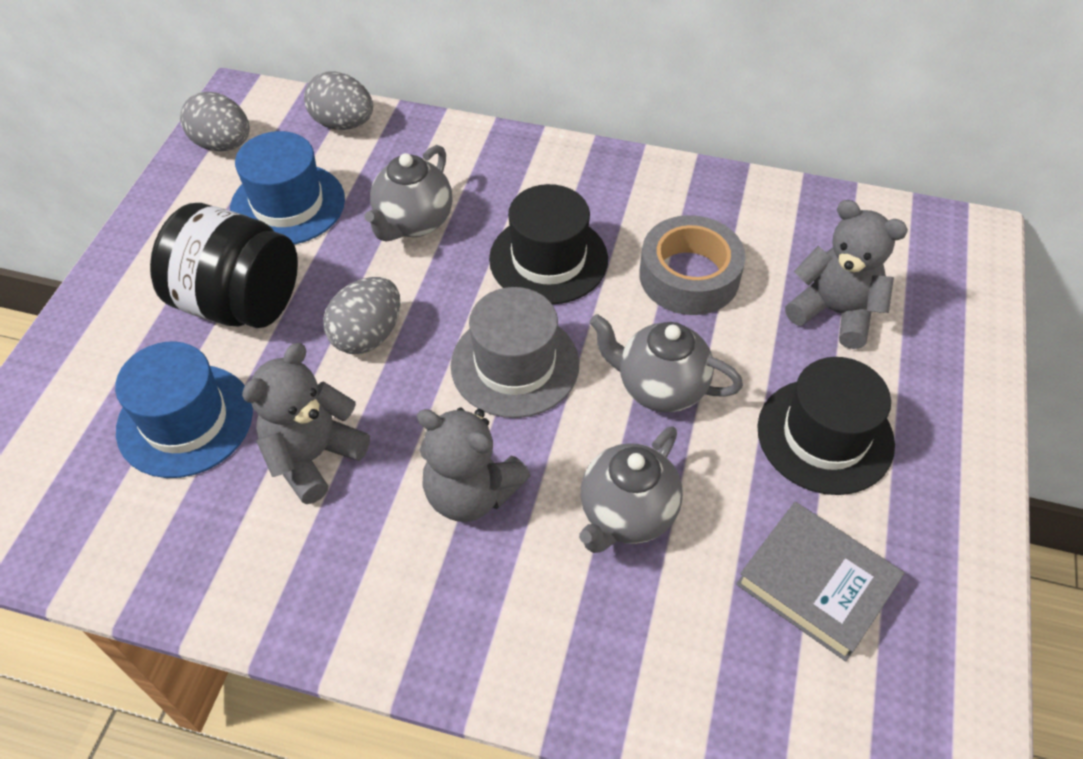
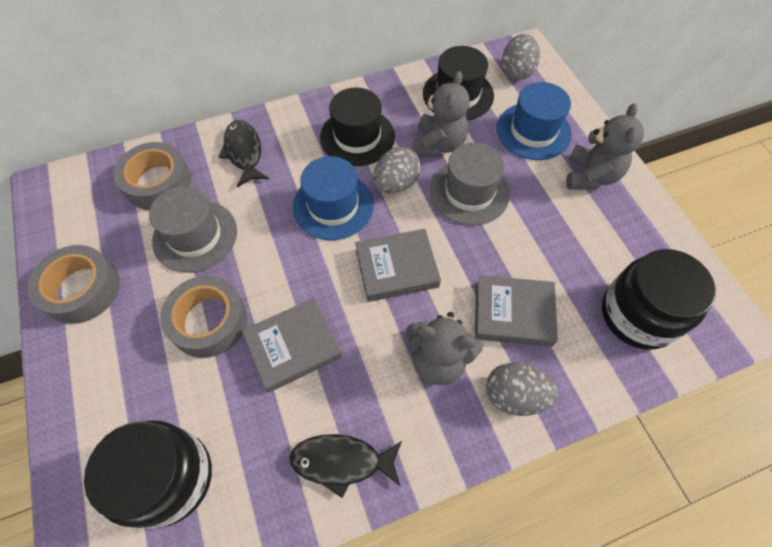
black fish: 0 -> 2
black jar: 1 -> 2
grey book: 1 -> 3
grey hat: 1 -> 2
grey tape: 1 -> 3
grey teapot: 3 -> 0

